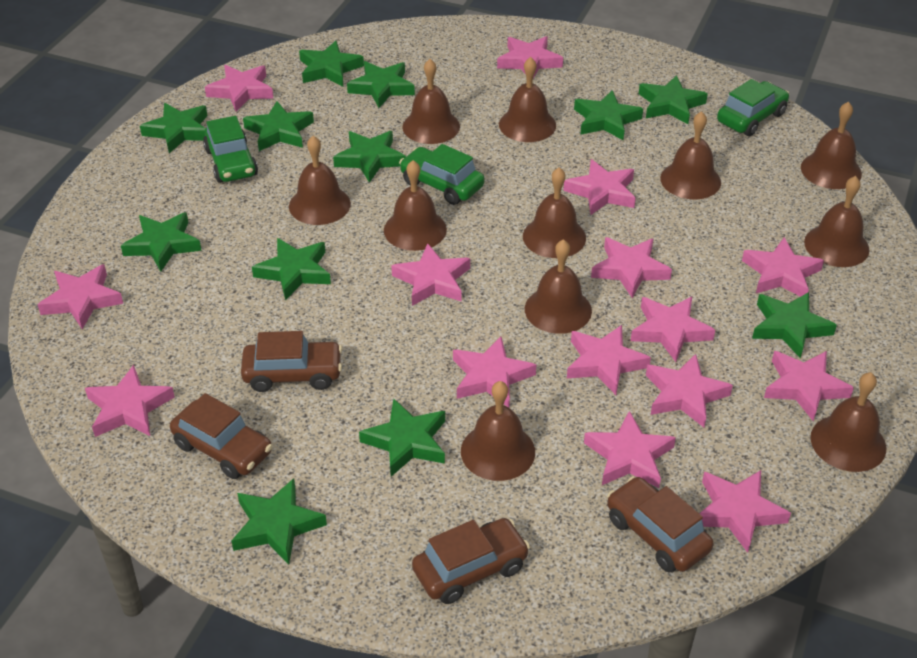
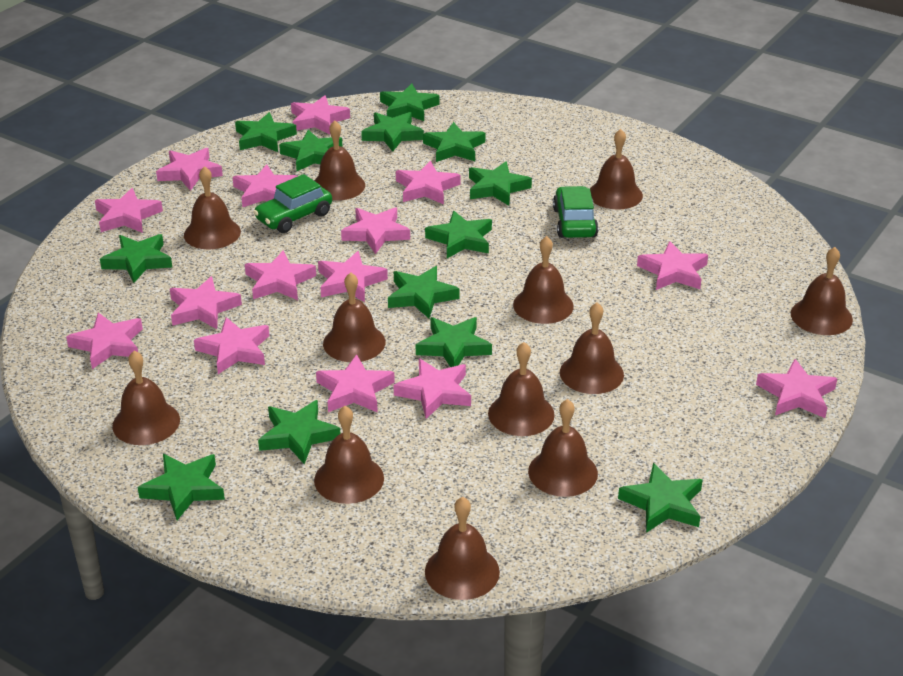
brown bell: 11 -> 12
brown car: 4 -> 0
green car: 3 -> 2
green star: 12 -> 13

